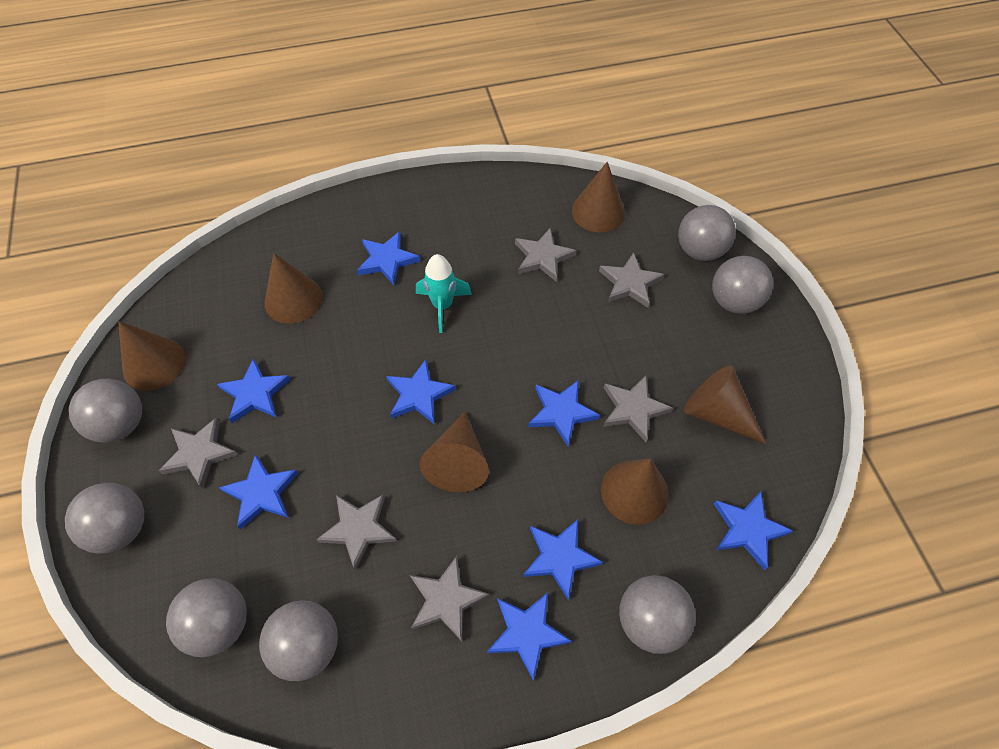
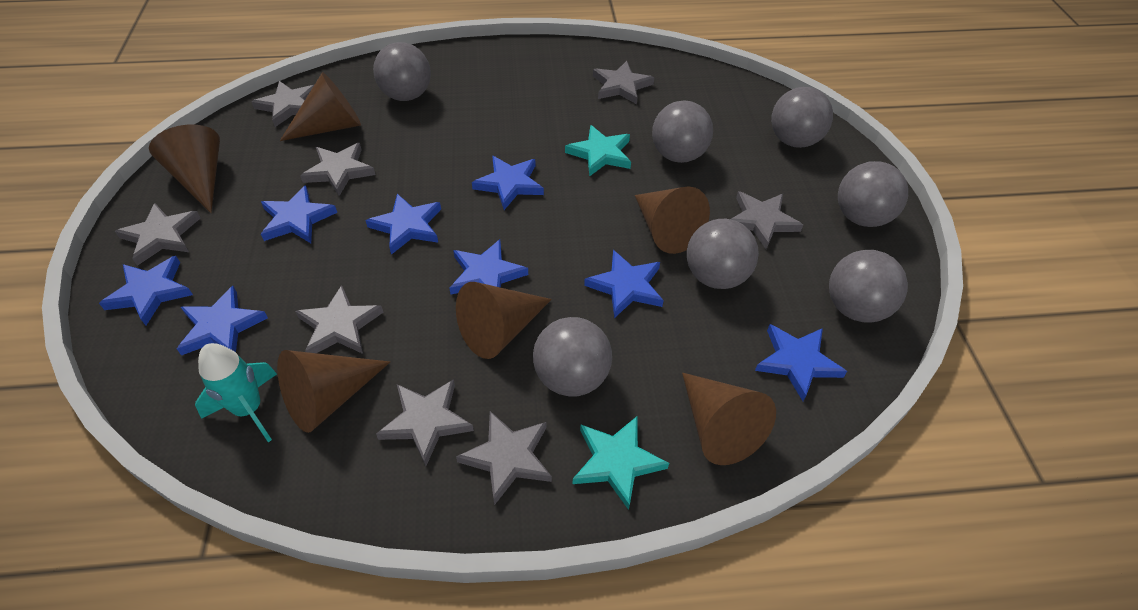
grey star: 6 -> 8
turquoise star: 0 -> 2

